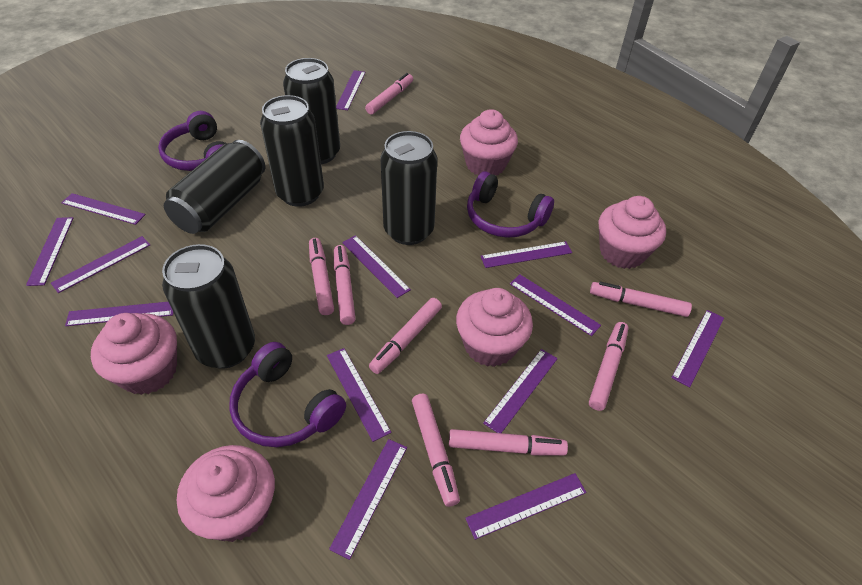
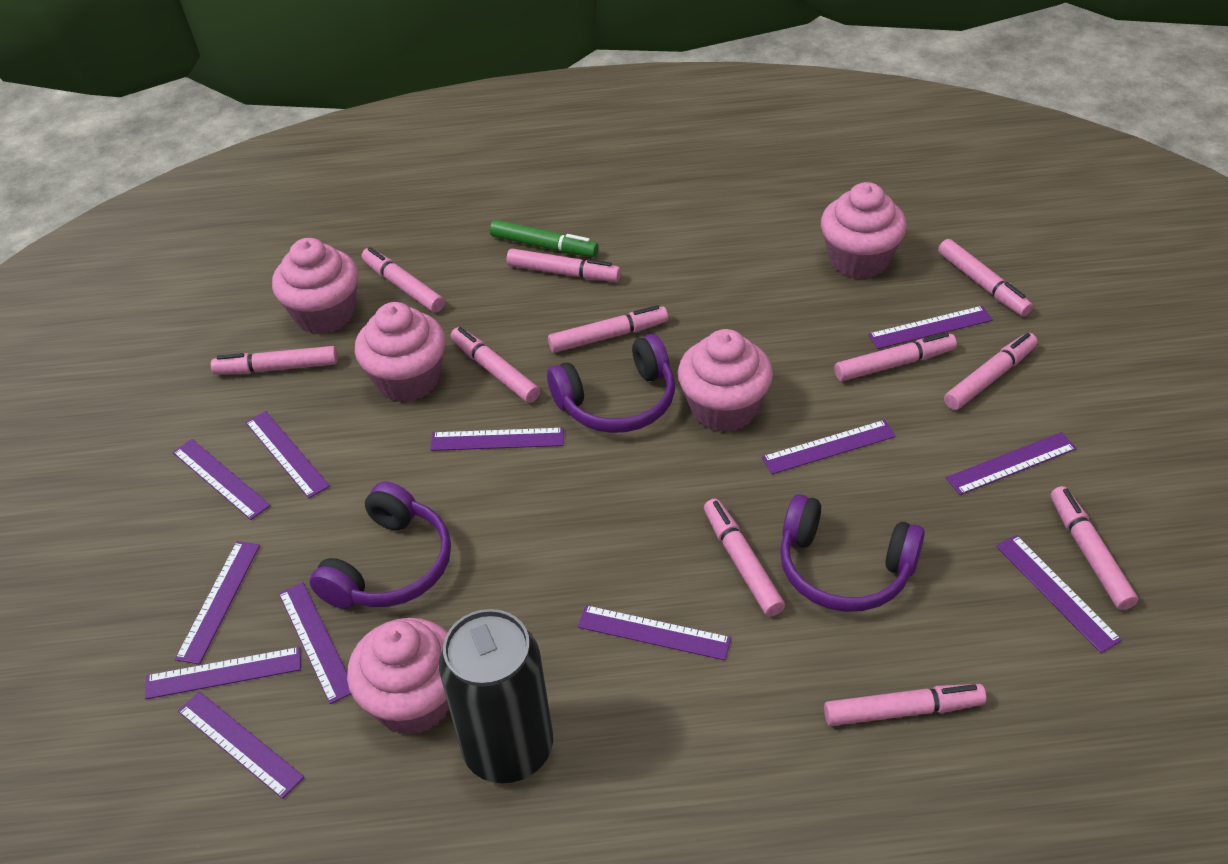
black can: 5 -> 1
green marker: 0 -> 1
pink marker: 8 -> 11
purple ruler: 13 -> 12

